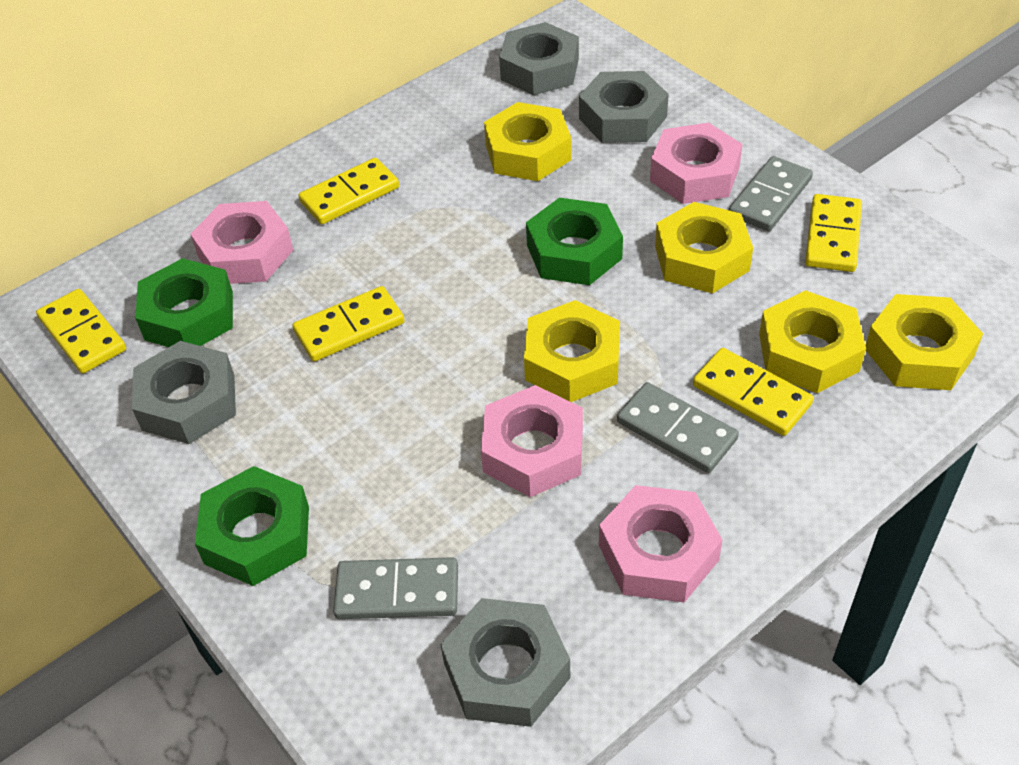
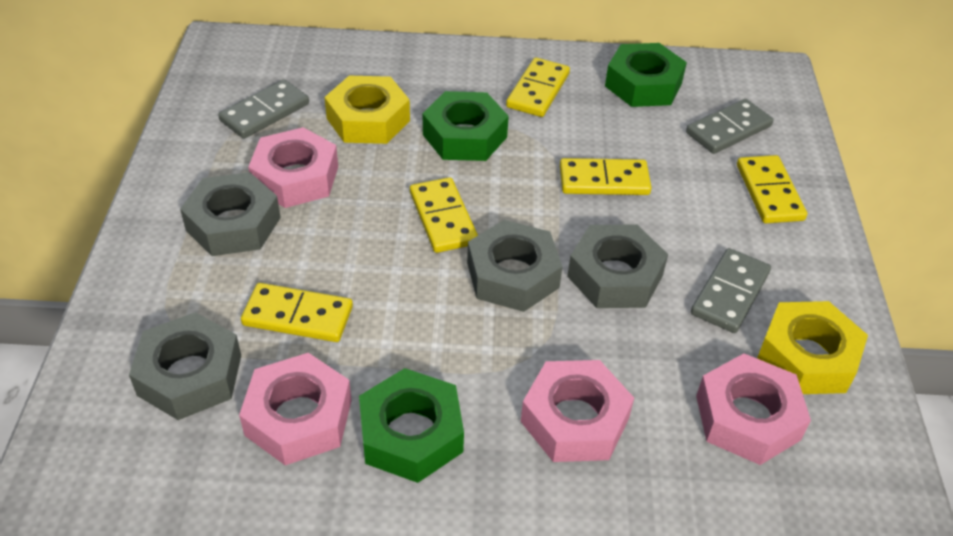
yellow nut: 5 -> 2

